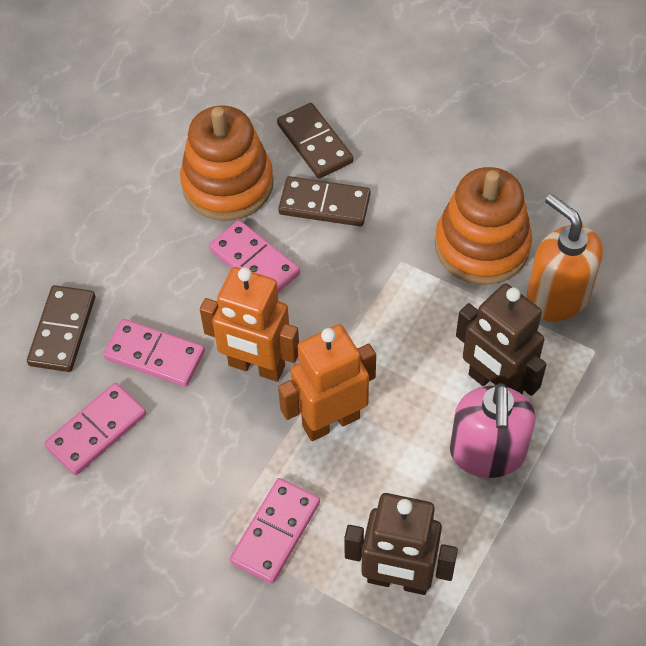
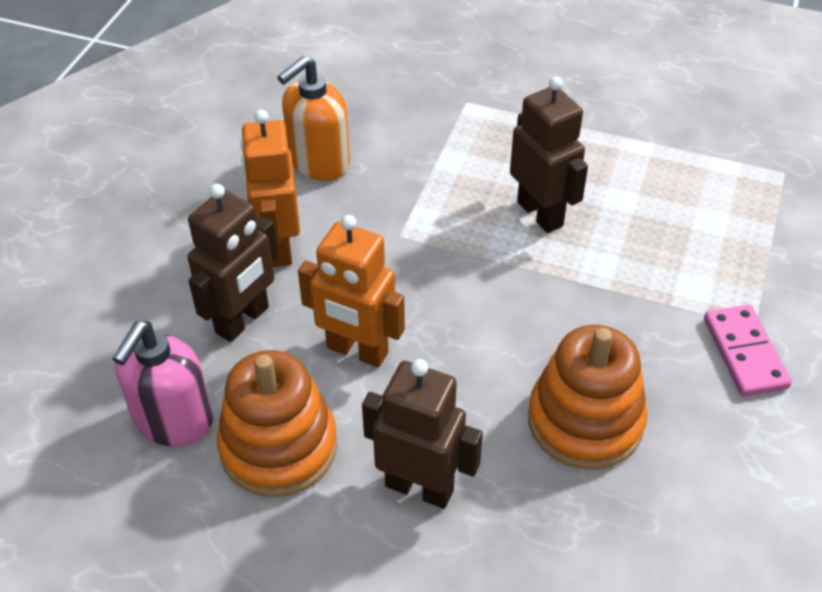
brown domino: 3 -> 0
brown robot: 2 -> 3
pink domino: 4 -> 1

